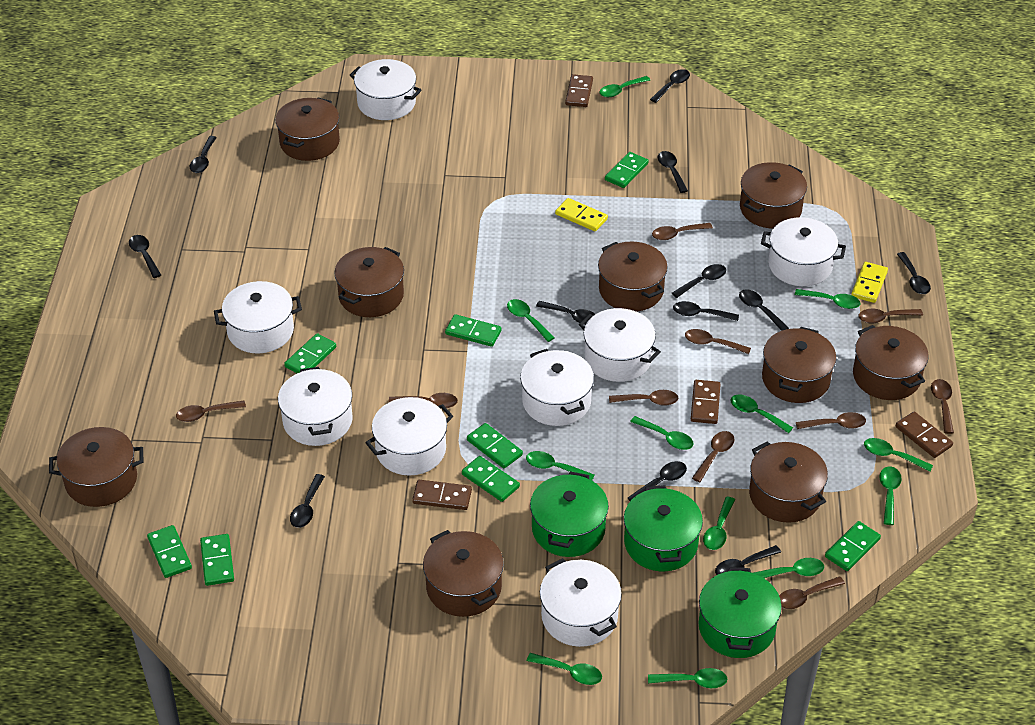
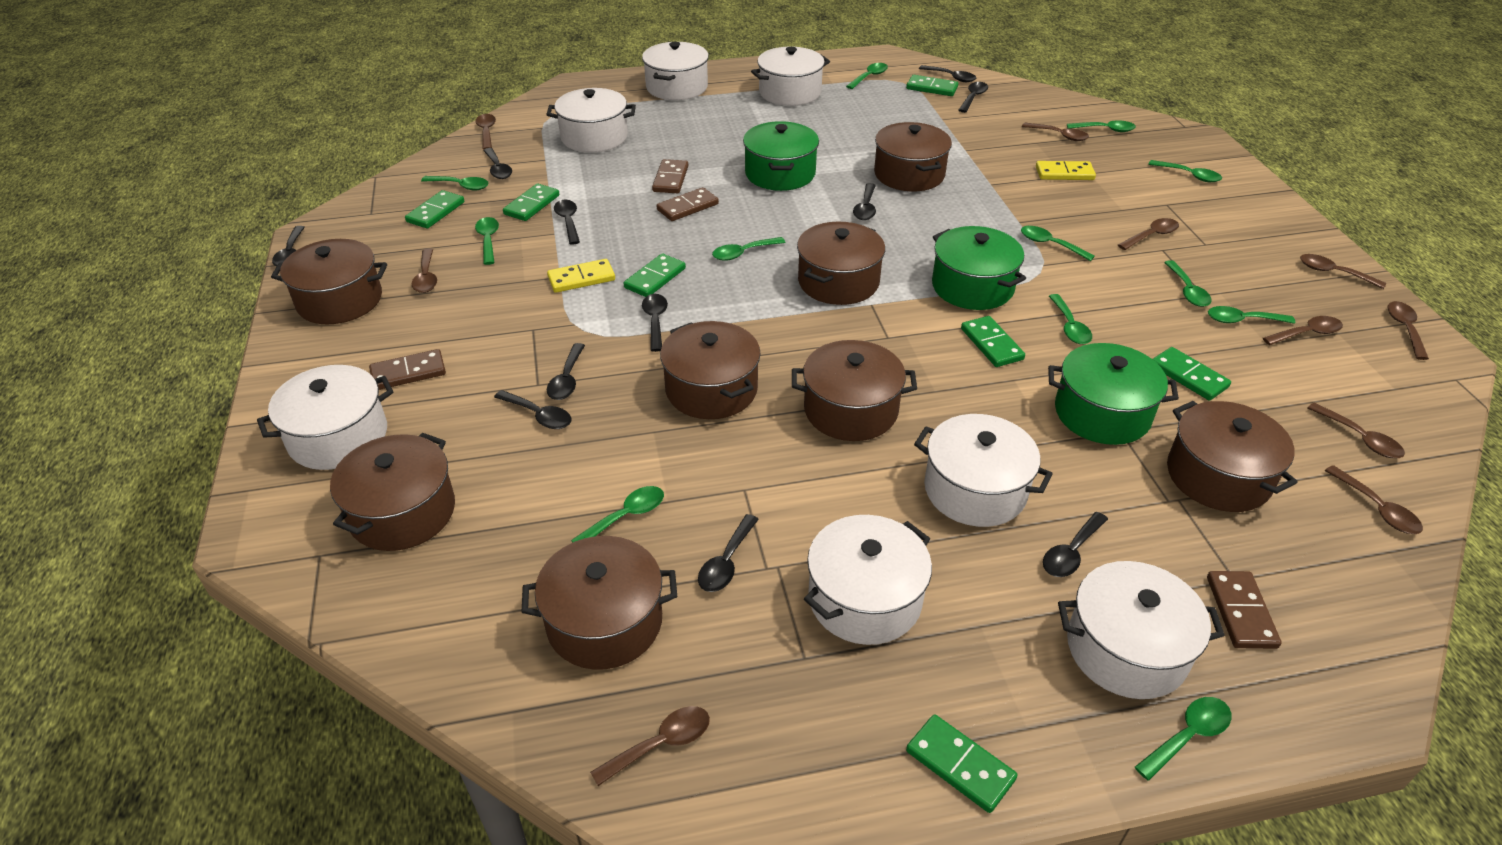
black spoon: 12 -> 11
brown pot: 9 -> 8
green domino: 8 -> 7
white pot: 8 -> 7

